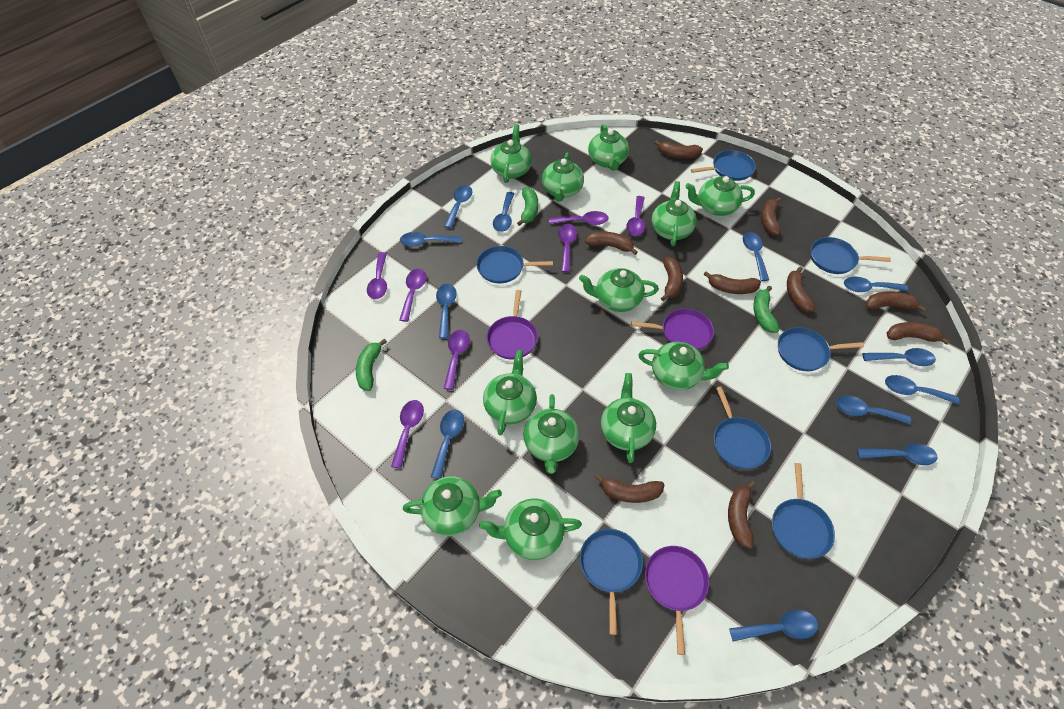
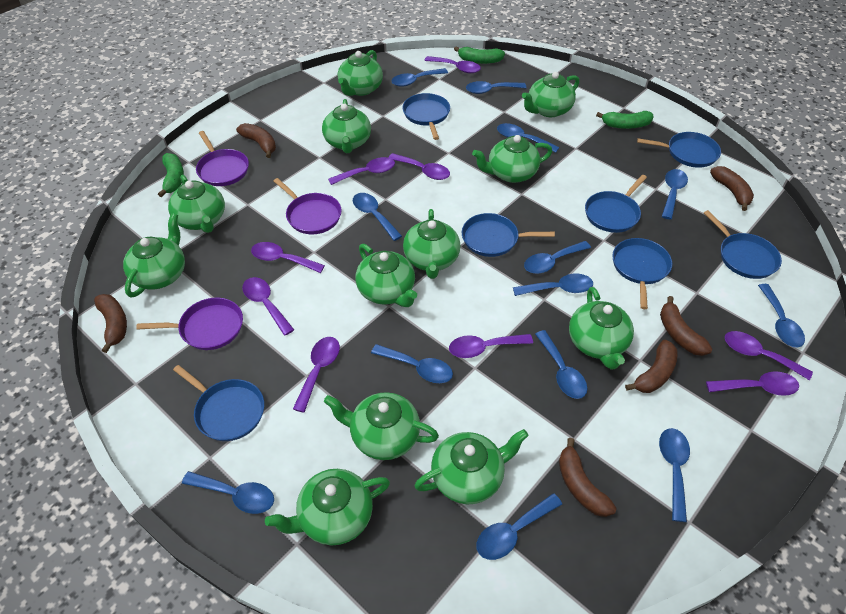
blue spoon: 12 -> 13
brown banana: 10 -> 6
purple spoon: 7 -> 9

